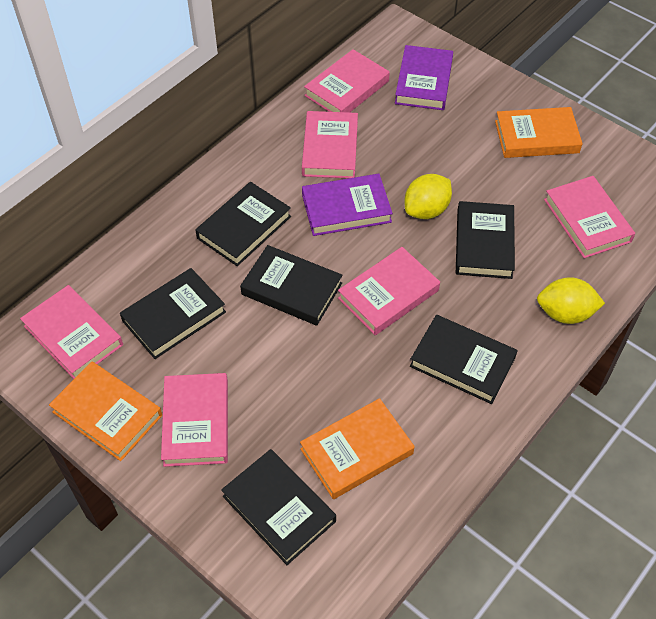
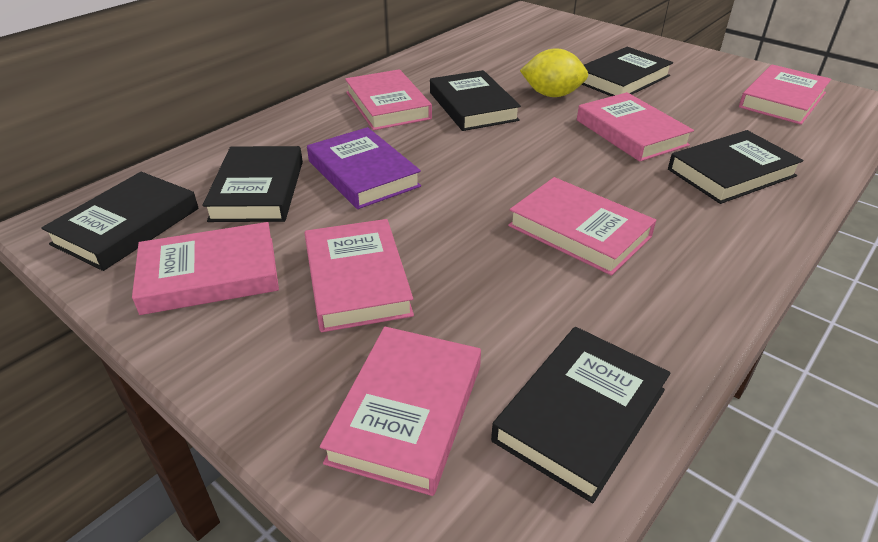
orange book: 3 -> 0
pink book: 6 -> 7
purple book: 2 -> 1
yellow lemon: 2 -> 1

